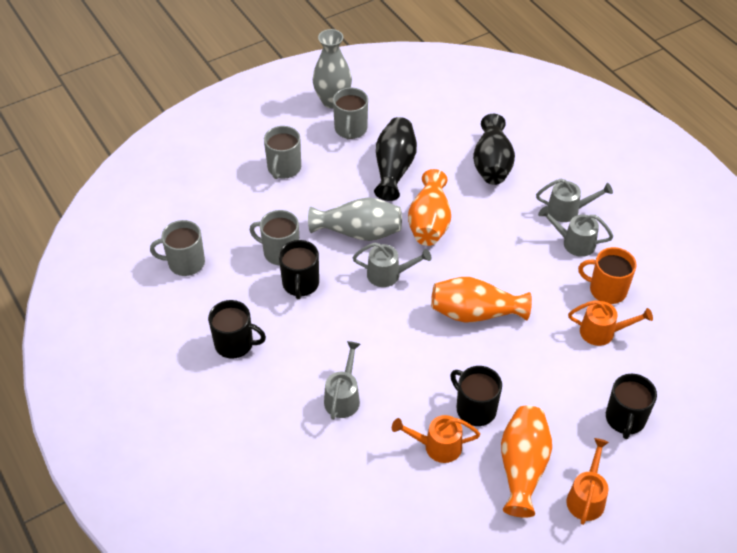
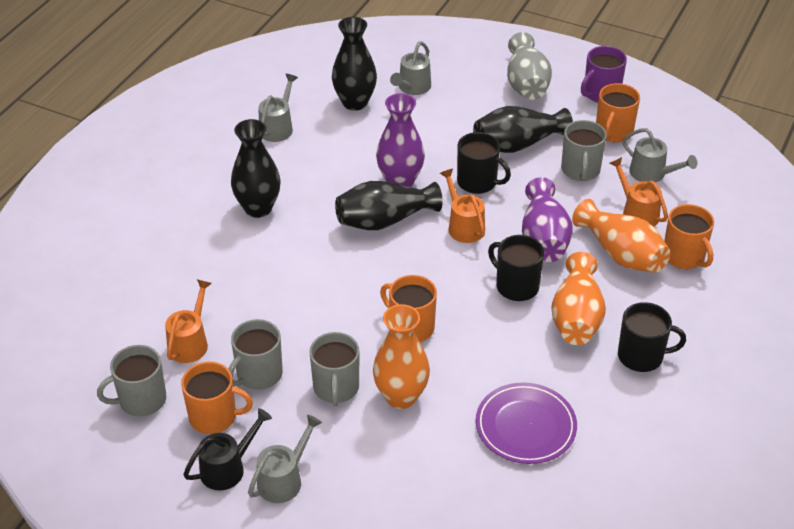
black mug: 4 -> 3
black vase: 2 -> 4
black watering can: 0 -> 1
grey vase: 2 -> 1
orange mug: 1 -> 4
purple mug: 0 -> 1
purple plate: 0 -> 1
purple vase: 0 -> 2

